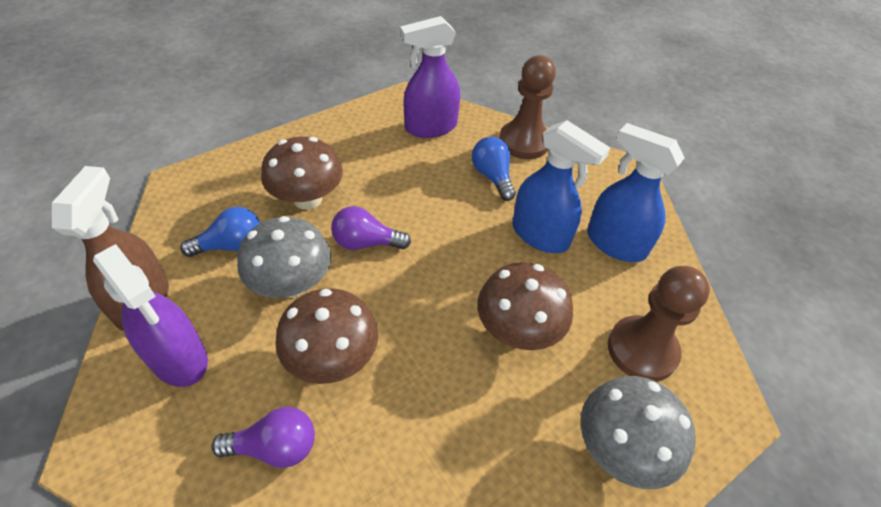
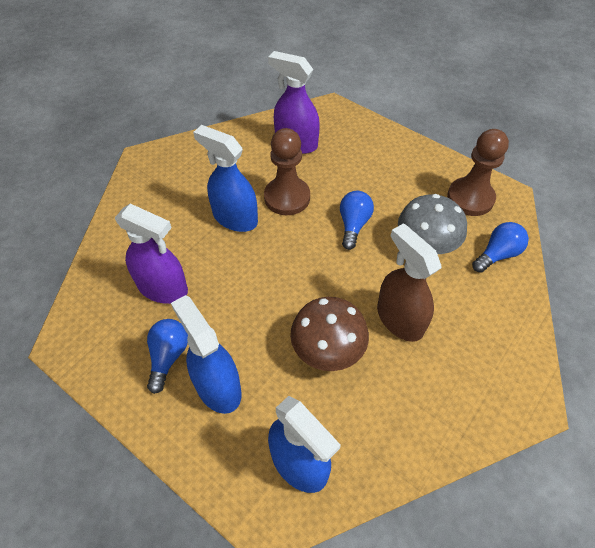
blue light bulb: 2 -> 3
blue spray bottle: 2 -> 3
brown mushroom: 3 -> 1
grey mushroom: 2 -> 1
purple light bulb: 2 -> 0

